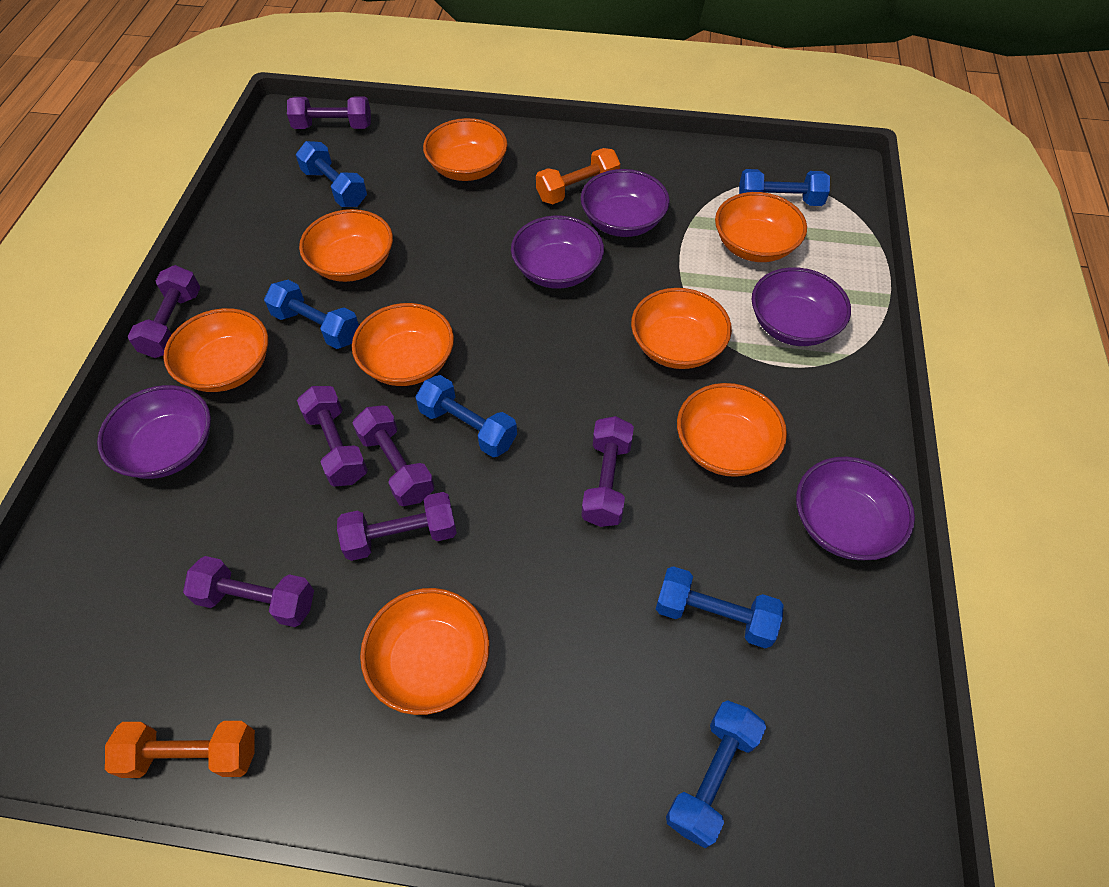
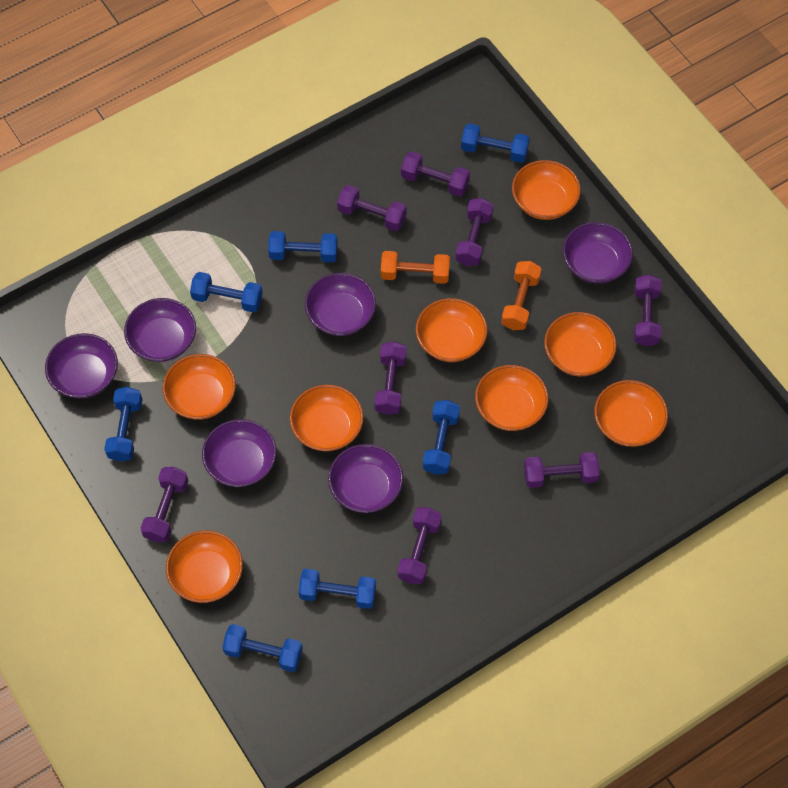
blue dumbbell: 6 -> 7
purple bowl: 5 -> 6
purple dumbbell: 7 -> 8

